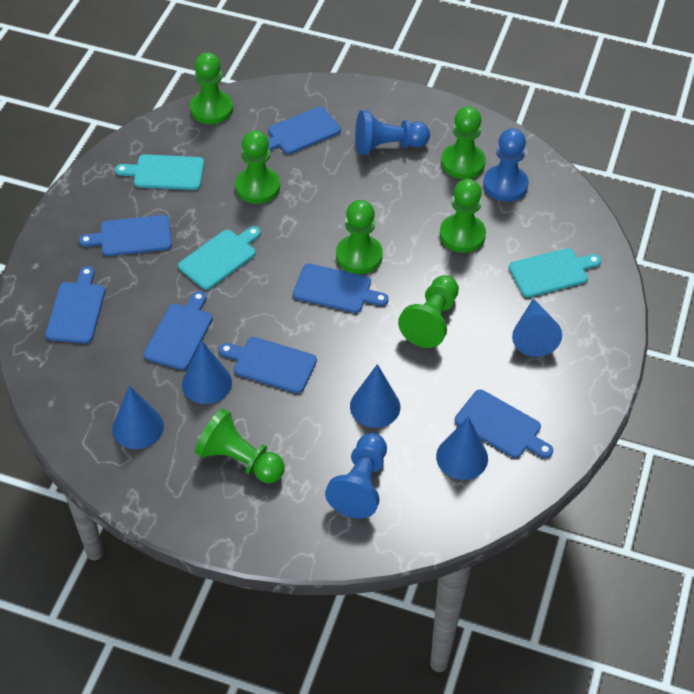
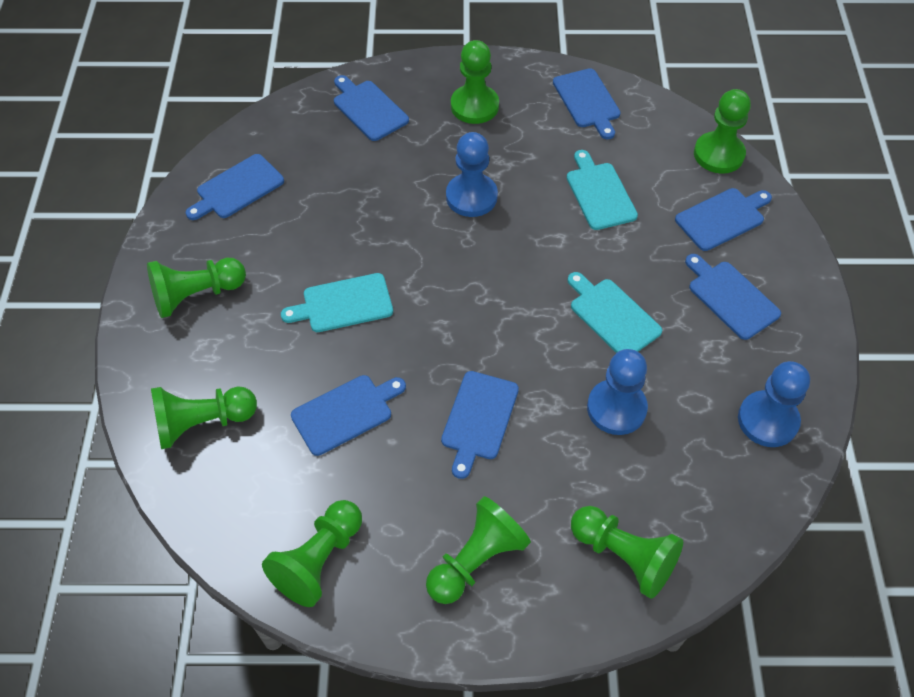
blue cone: 5 -> 0

